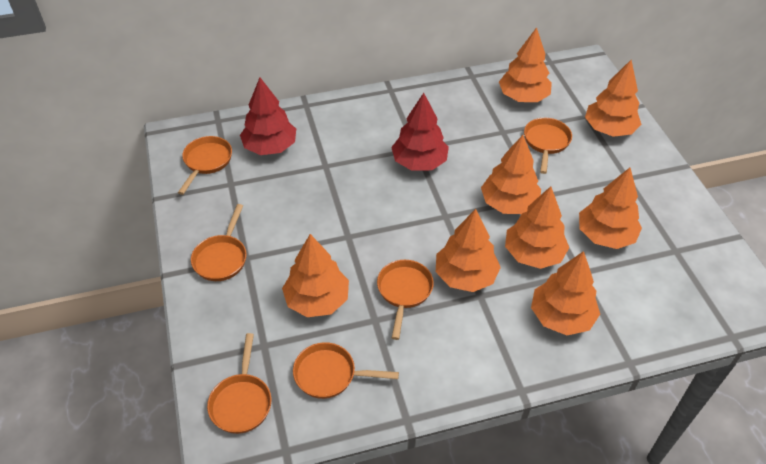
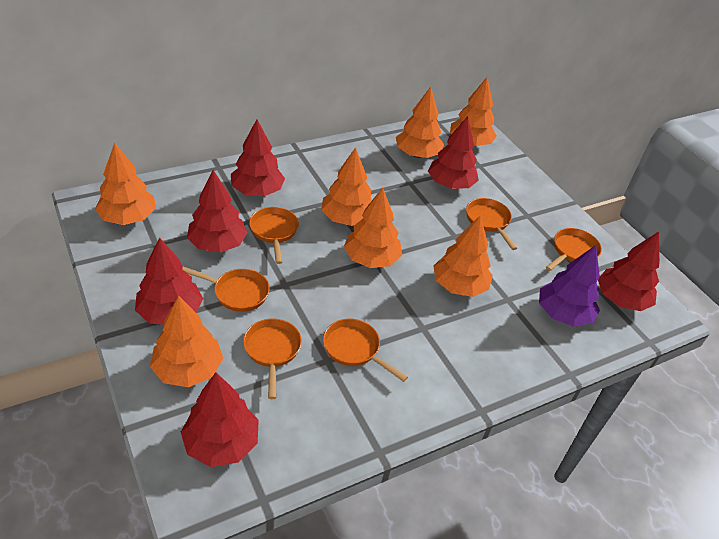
orange tree: 8 -> 7
purple tree: 0 -> 1
red tree: 2 -> 6

